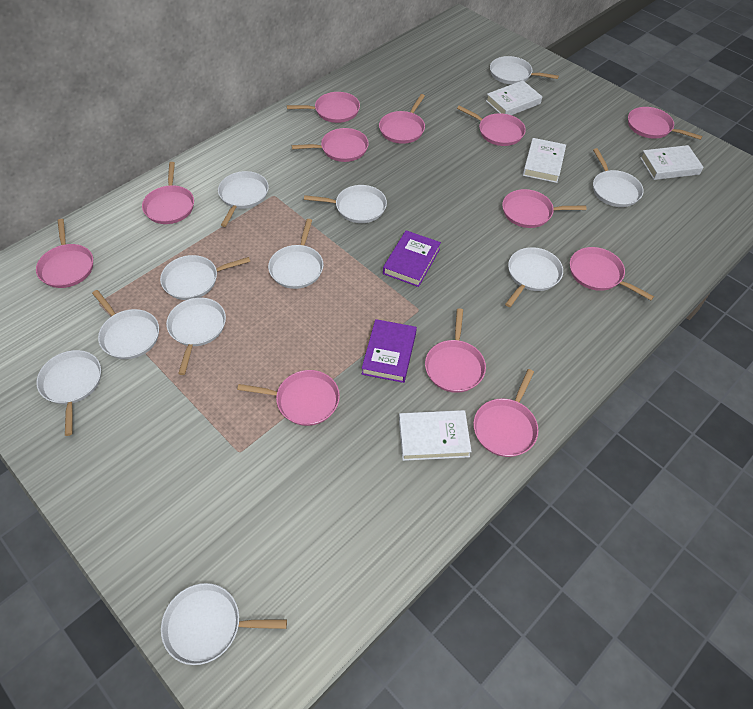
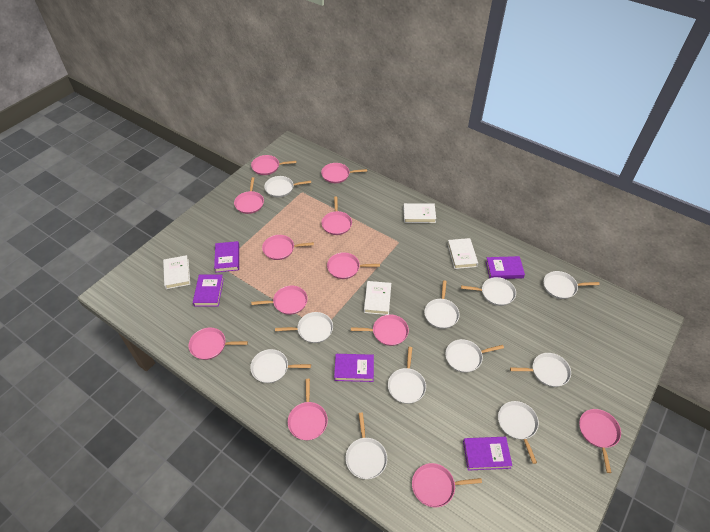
purple book: 2 -> 5

